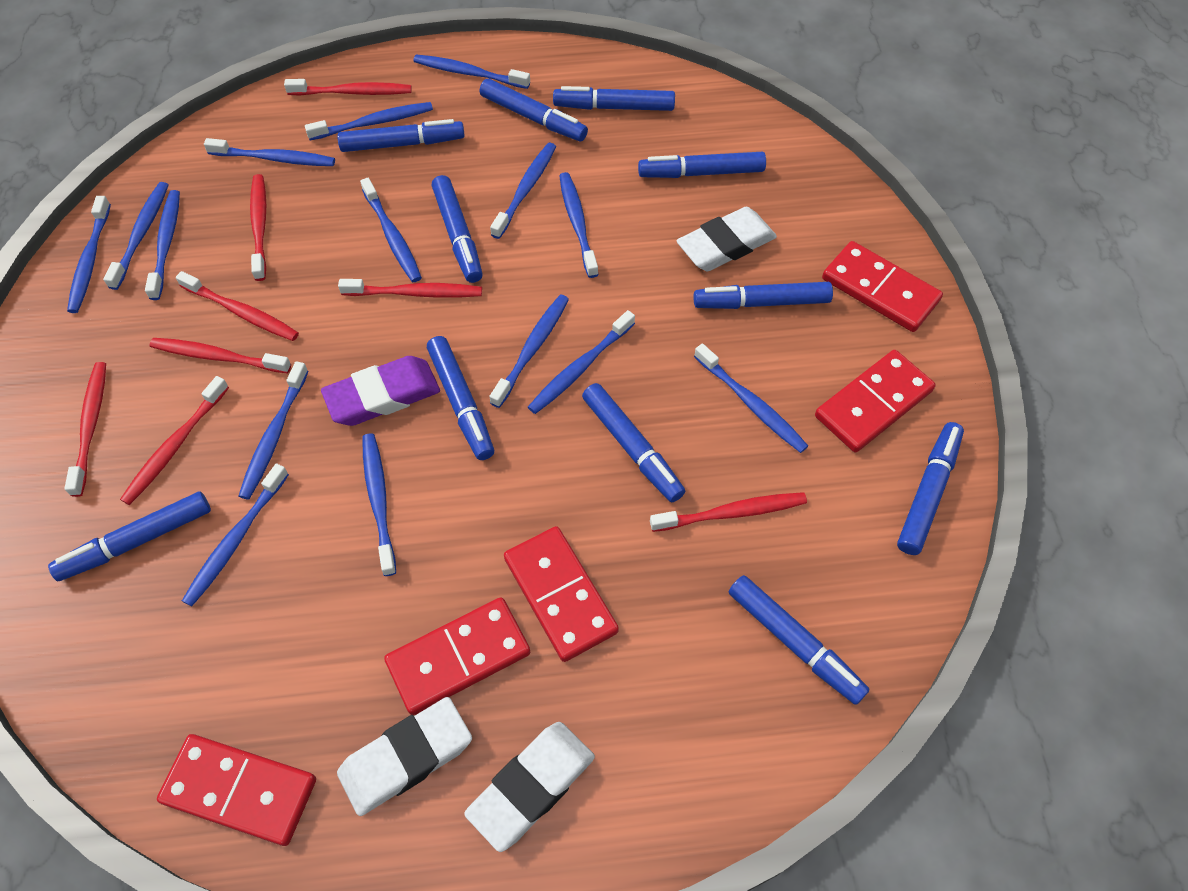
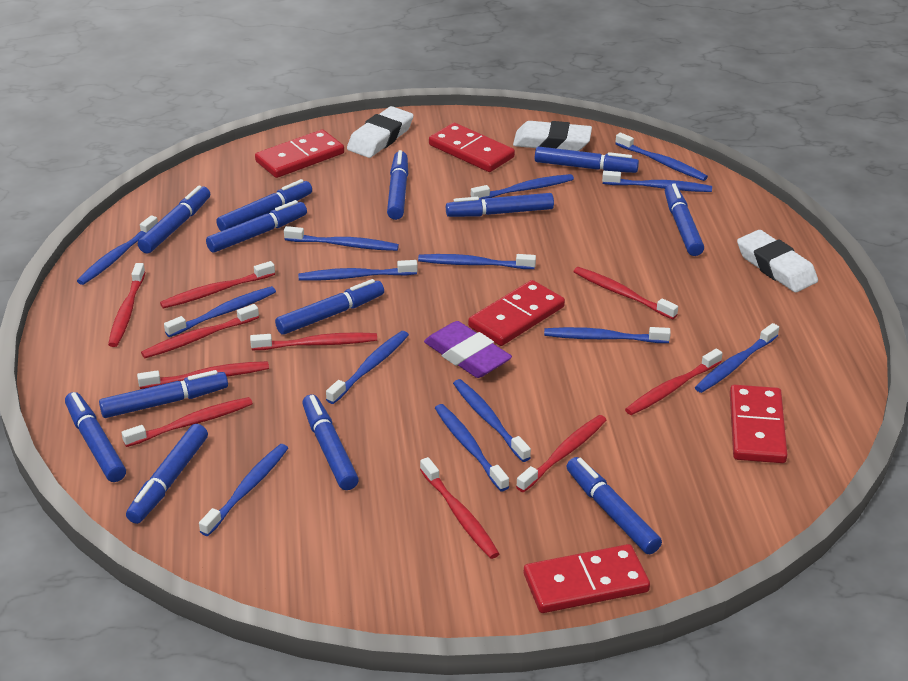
blue marker: 11 -> 13
blue toothbrush: 15 -> 14
red toothbrush: 8 -> 10

